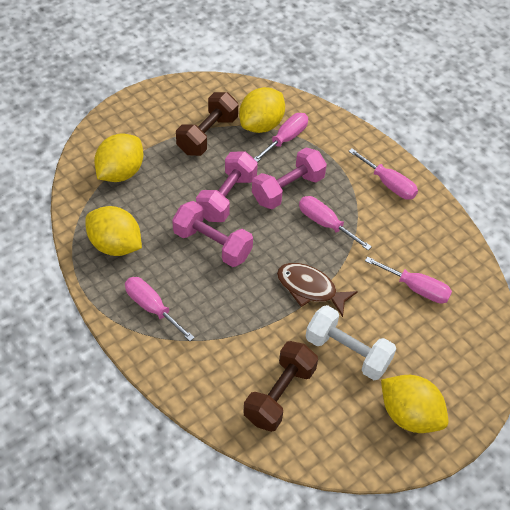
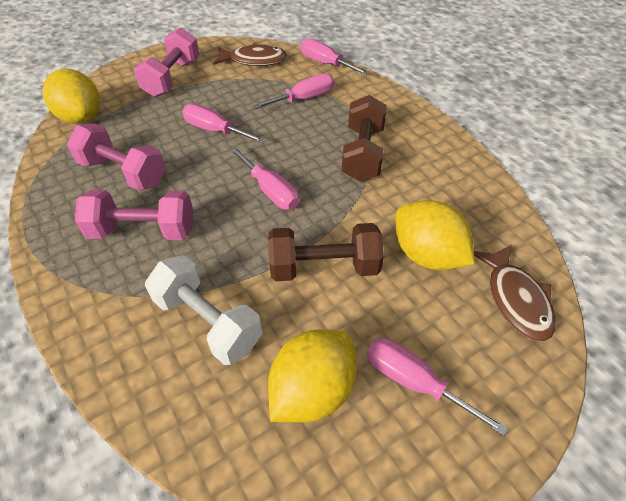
brown fish: 1 -> 2
yellow lemon: 4 -> 3

